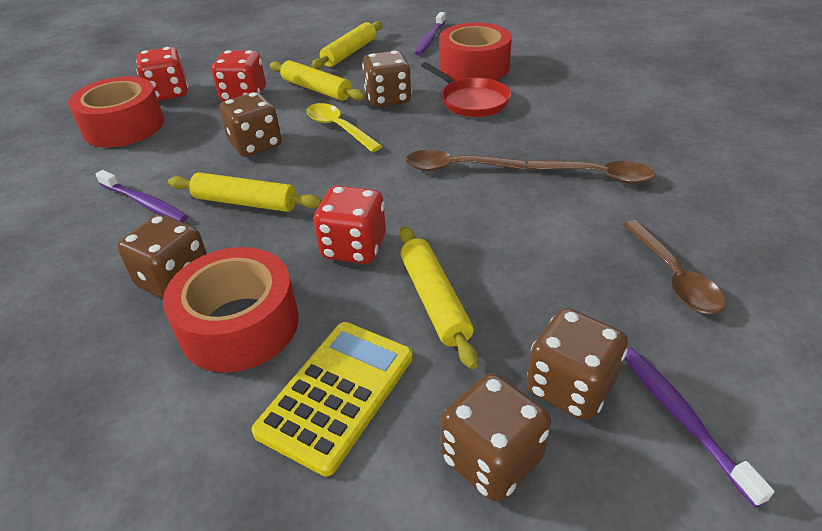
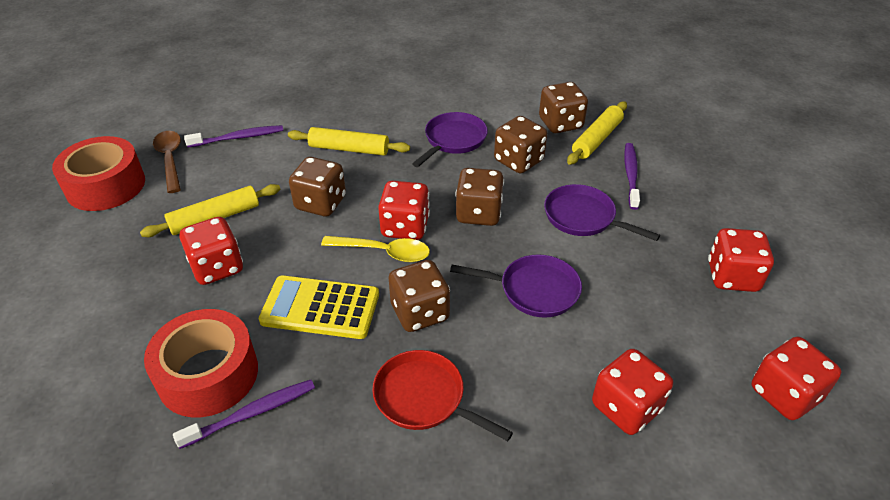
brown spoon: 3 -> 1
purple pan: 0 -> 3
red dice: 3 -> 5
red tape: 3 -> 2
yellow rolling pin: 4 -> 3

